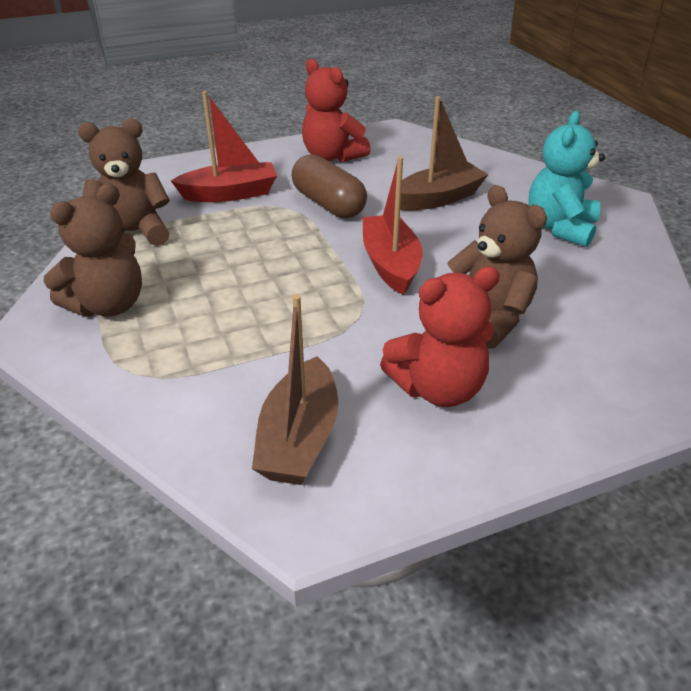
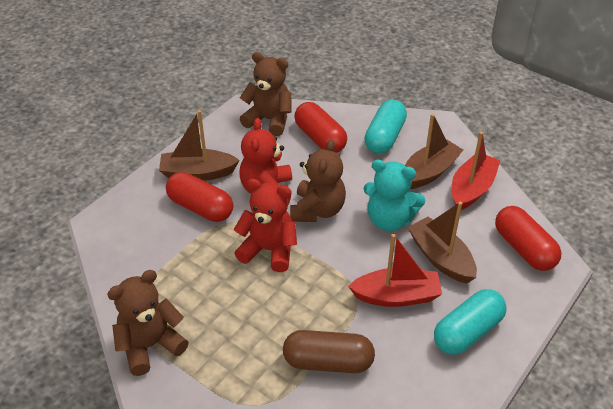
brown boat: 2 -> 3
red capsule: 0 -> 3
turquoise capsule: 0 -> 2

